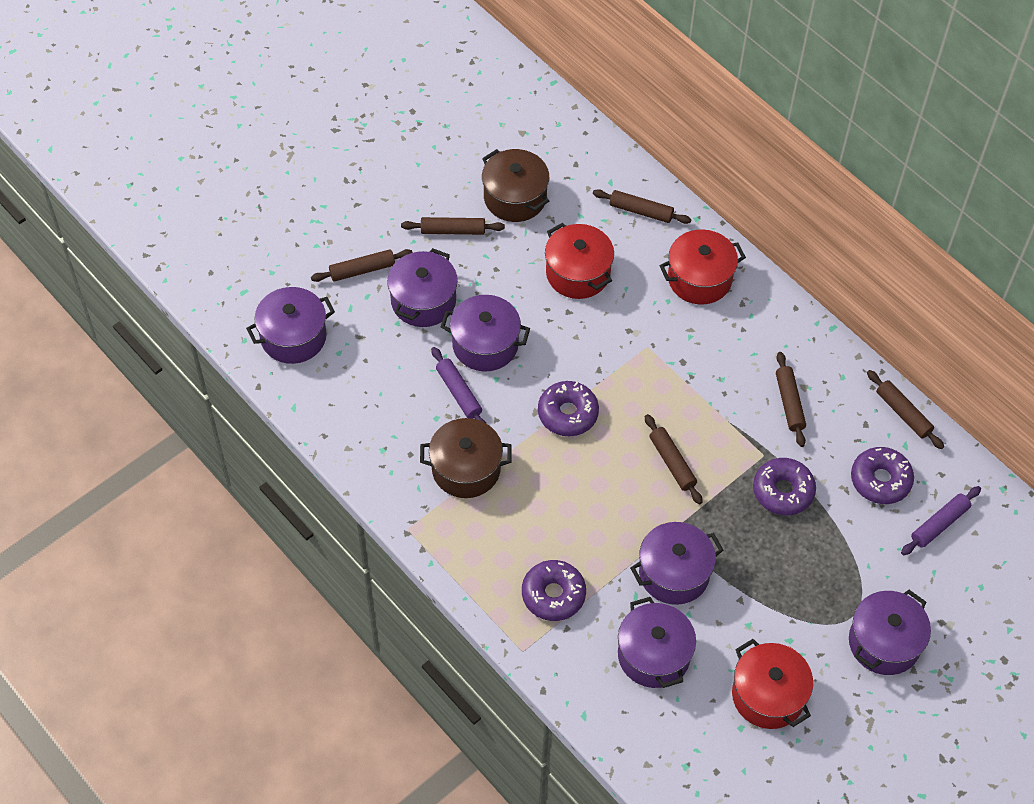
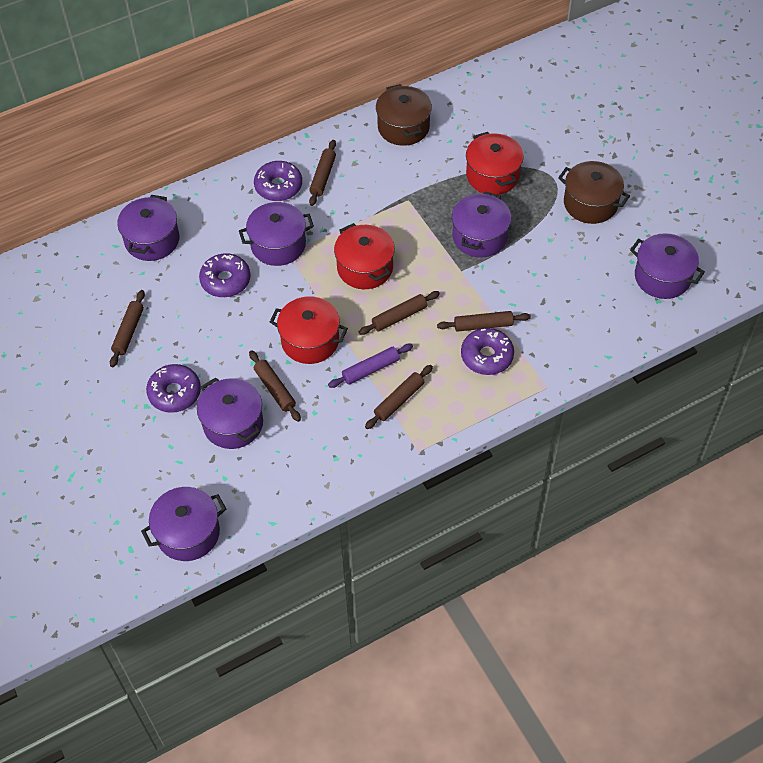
purple rolling pin: 2 -> 1

